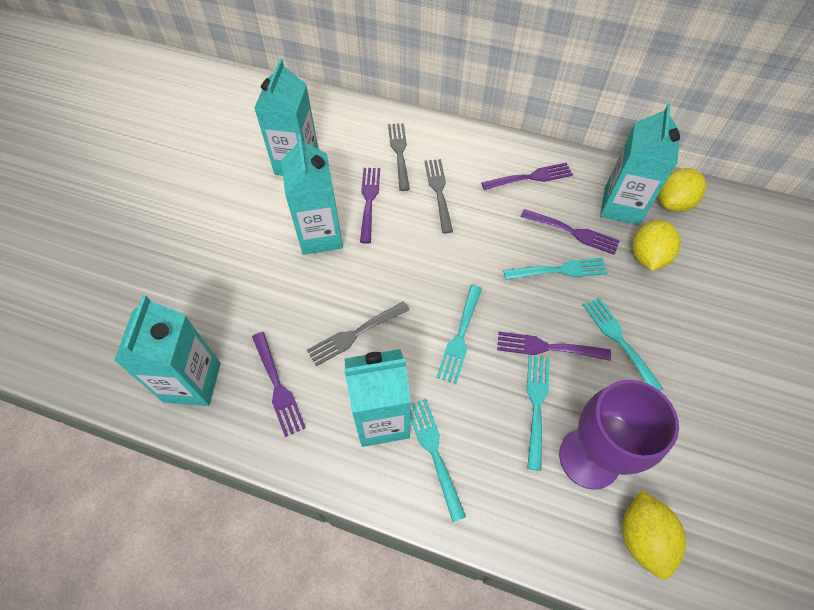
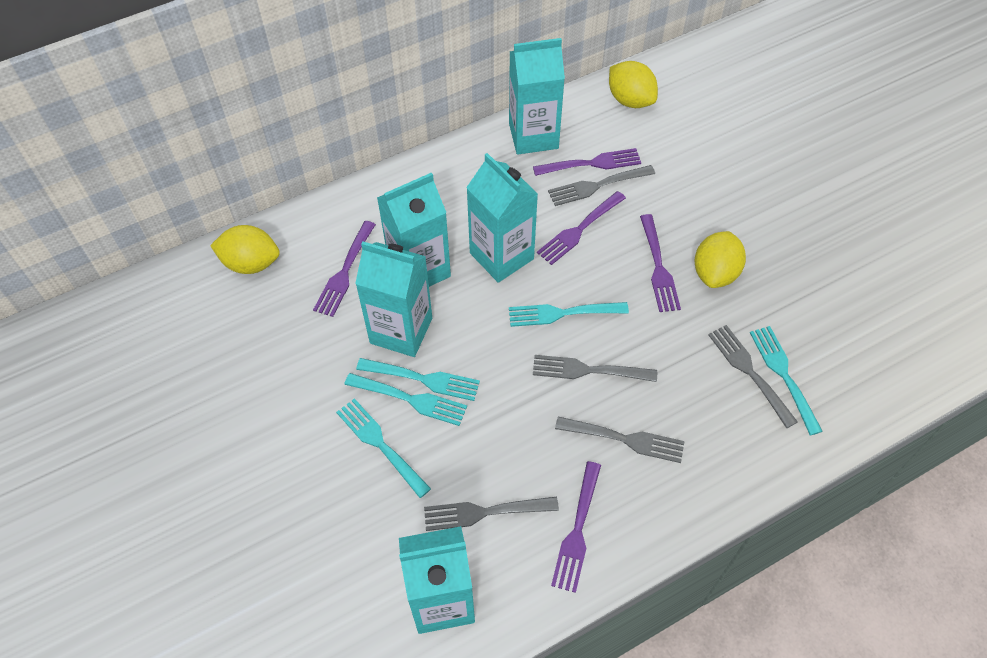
grey fork: 3 -> 5
purple goblet: 1 -> 0

